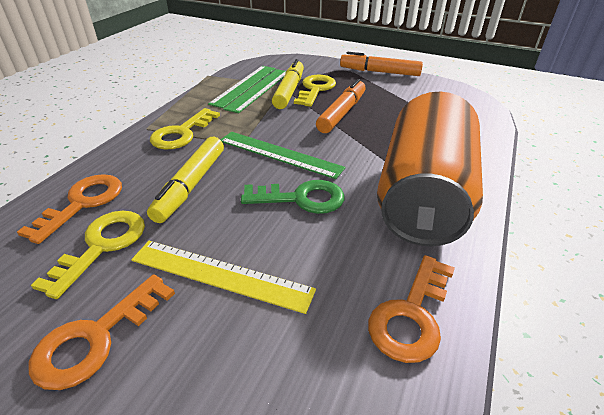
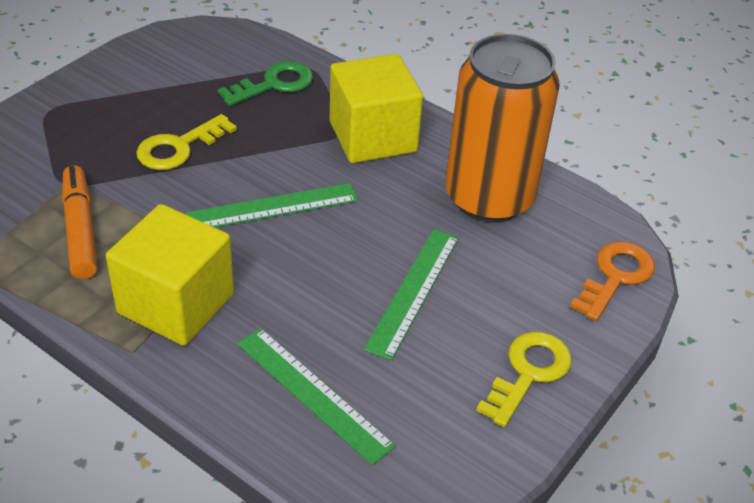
orange key: 3 -> 1
orange marker: 2 -> 1
yellow cube: 0 -> 2
yellow key: 3 -> 2
yellow marker: 2 -> 0
yellow ruler: 1 -> 0

